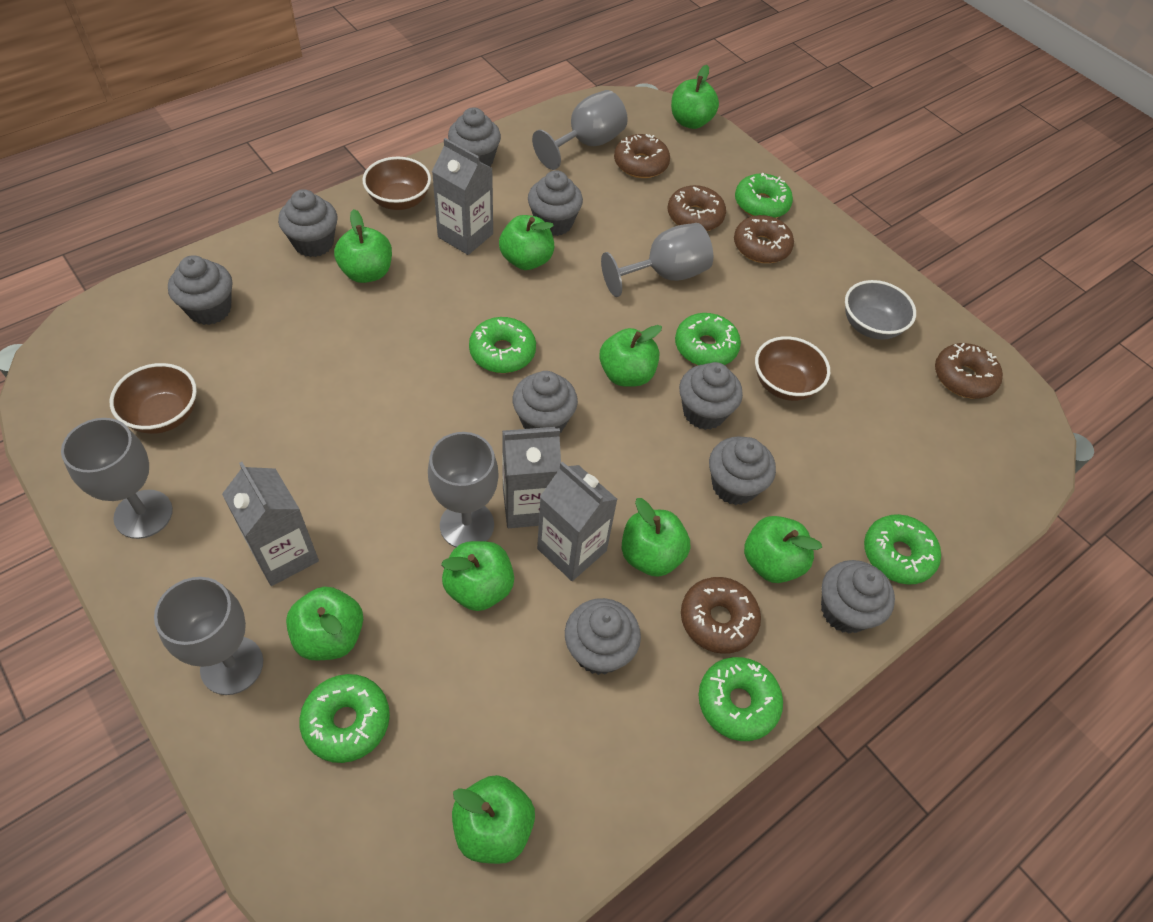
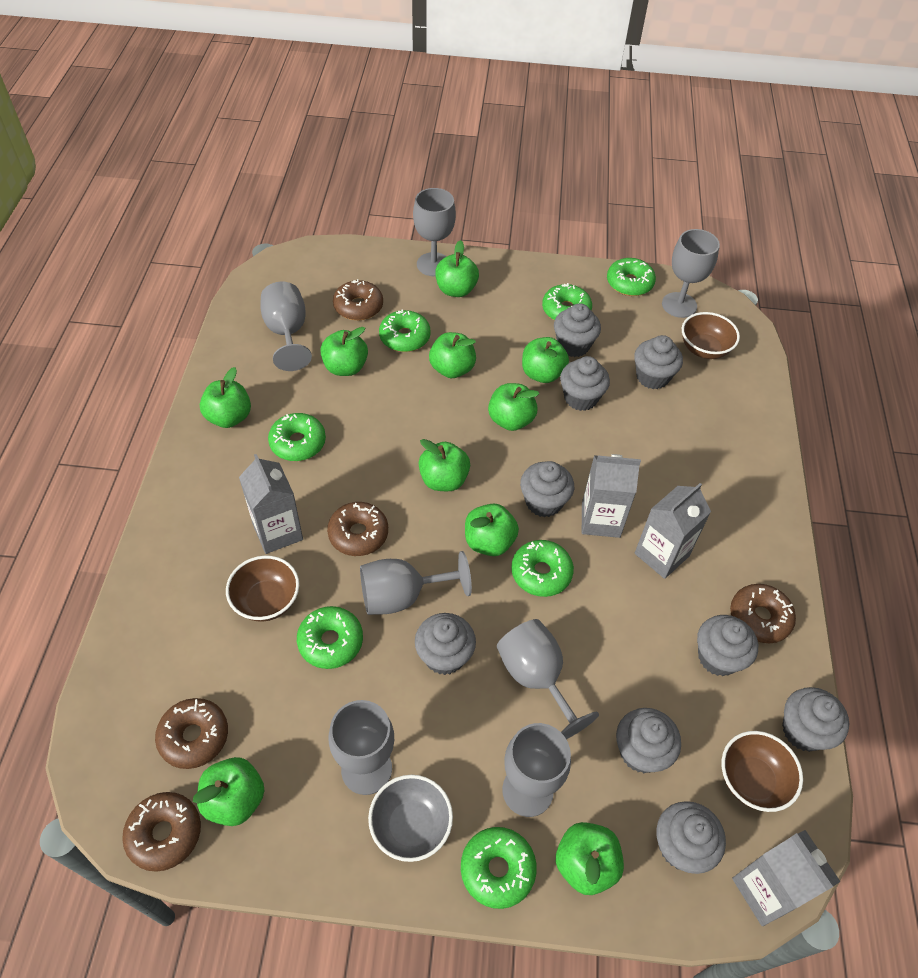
green apple: 9 -> 10
green donut: 6 -> 7
grey goblet: 5 -> 7

